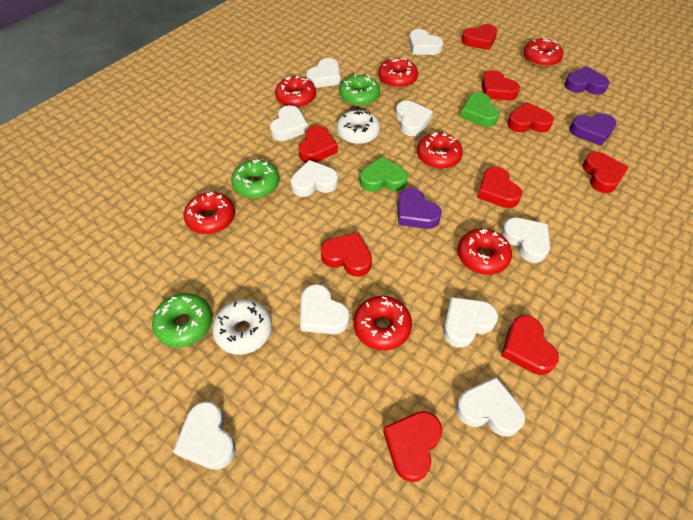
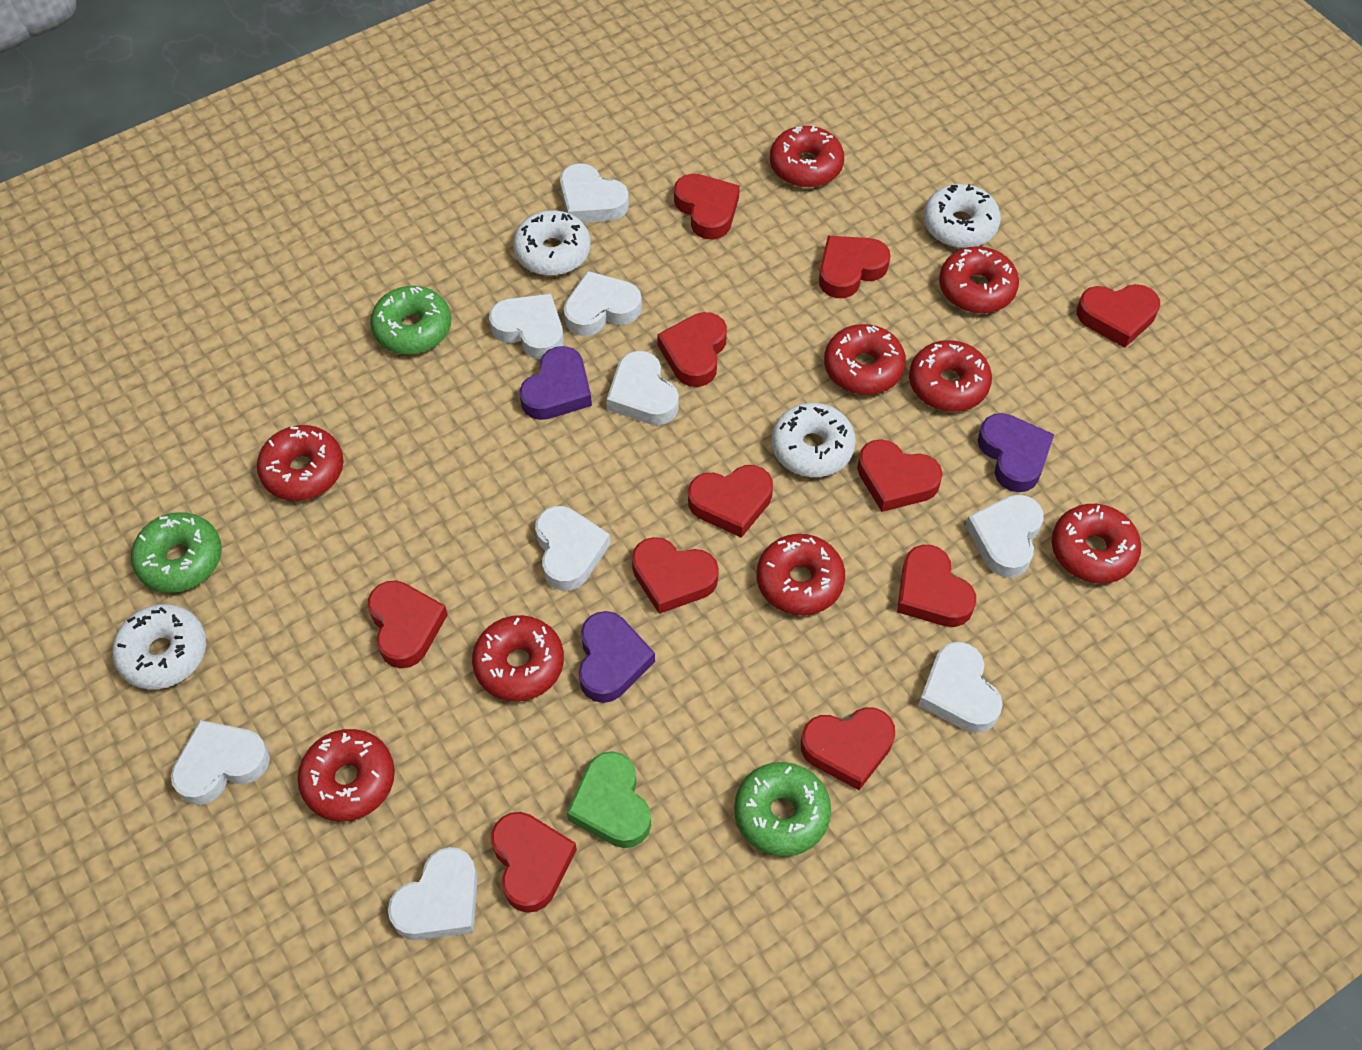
green heart: 2 -> 1
red donut: 7 -> 9
red heart: 9 -> 11
white donut: 2 -> 4
white heart: 10 -> 9

